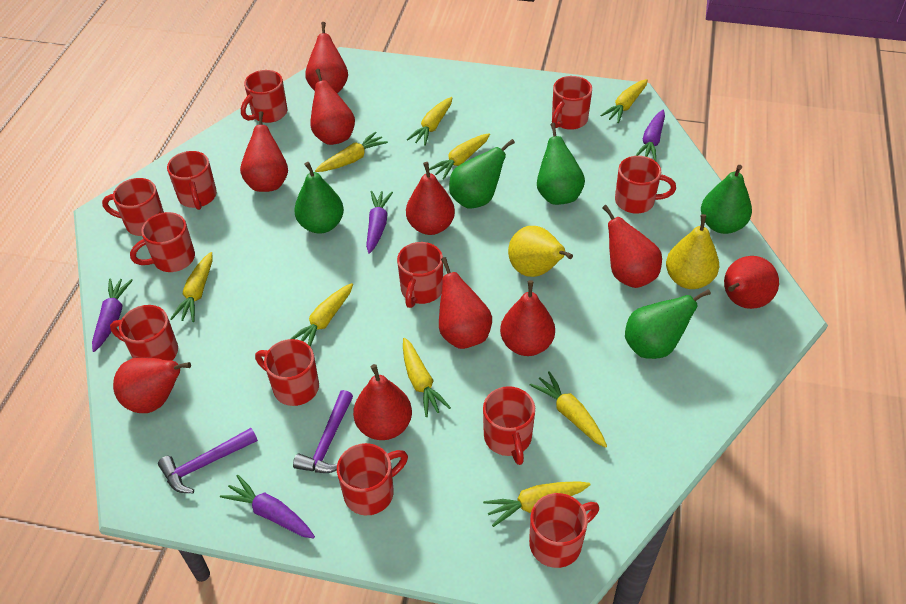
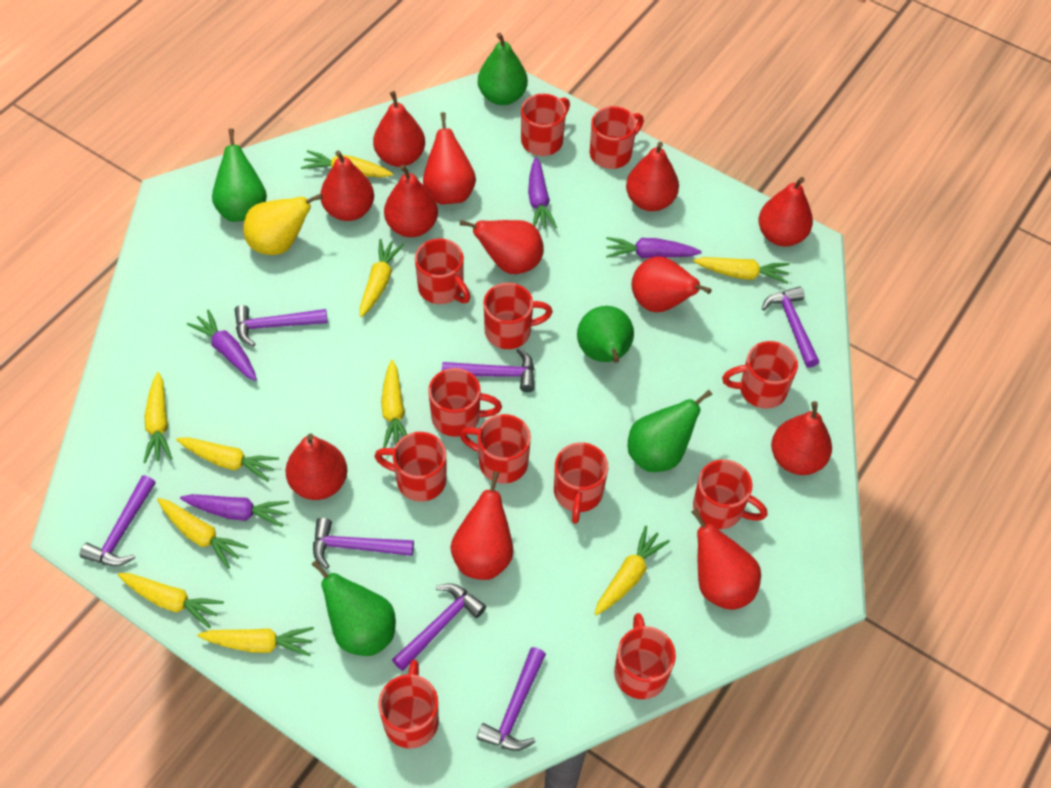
purple hammer: 2 -> 7
red pear: 10 -> 12
yellow carrot: 9 -> 10
yellow pear: 2 -> 1

